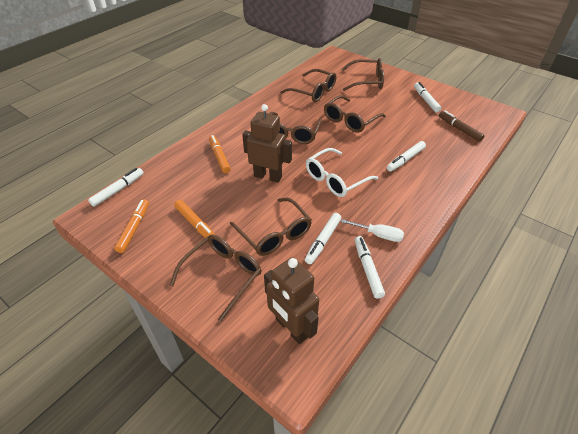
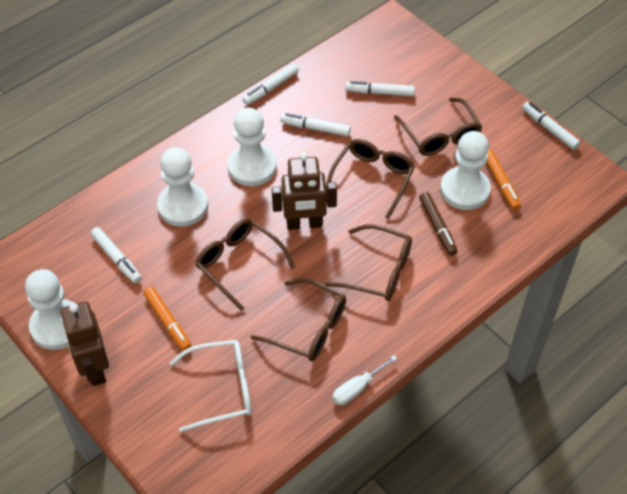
brown glasses: 6 -> 5
orange marker: 3 -> 2
white pawn: 0 -> 4

